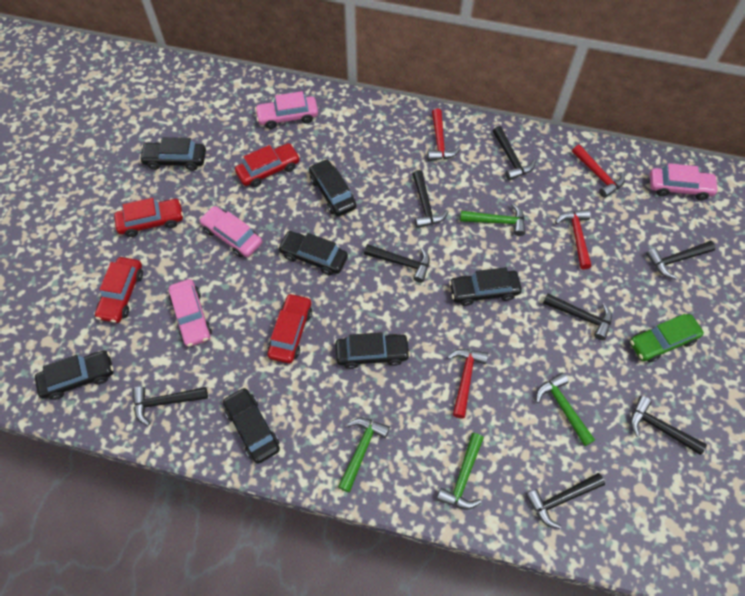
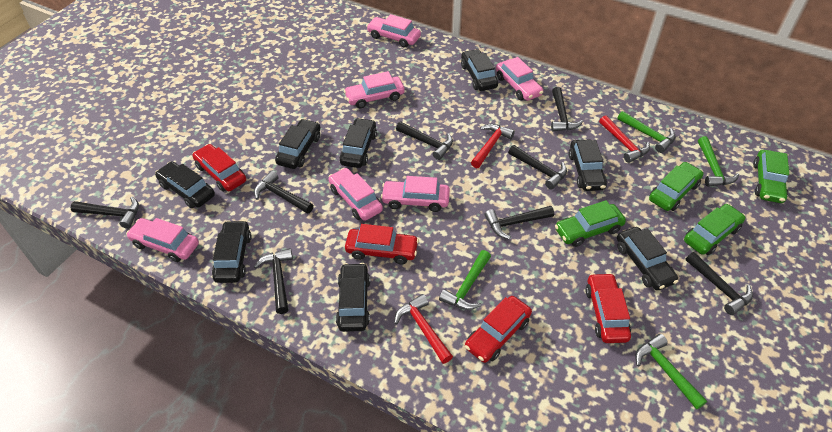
black car: 7 -> 8
green car: 1 -> 4
pink car: 4 -> 6
red hammer: 4 -> 3

